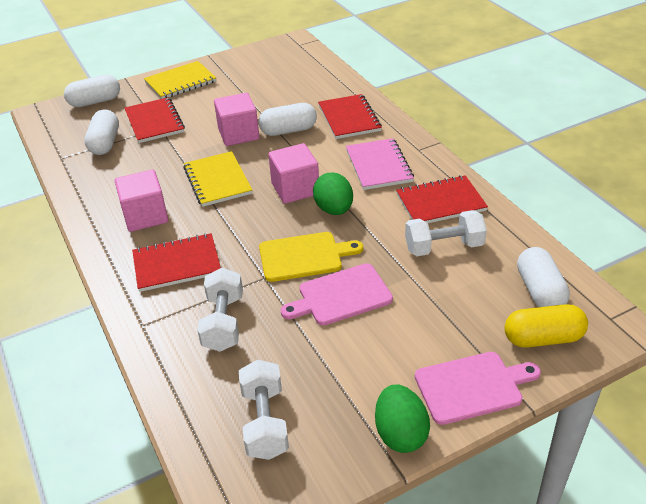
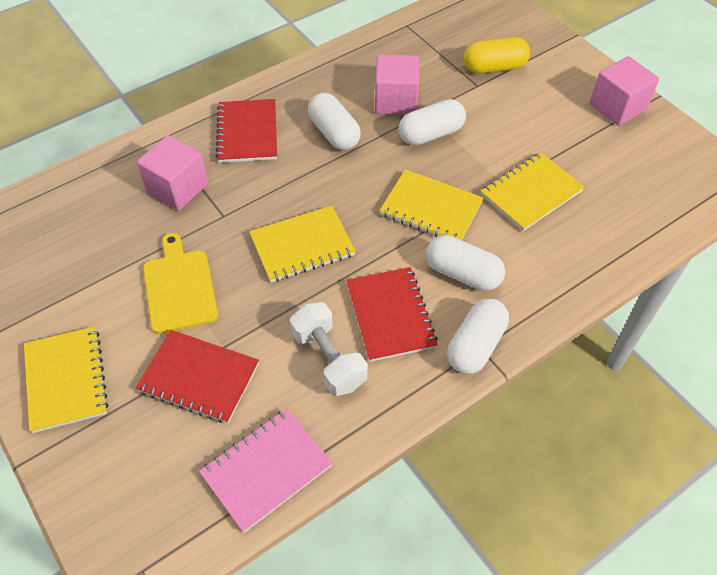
green egg: 2 -> 0
pink cutting board: 2 -> 0
red notebook: 4 -> 3
white dumbbell: 3 -> 1
yellow notebook: 2 -> 4

